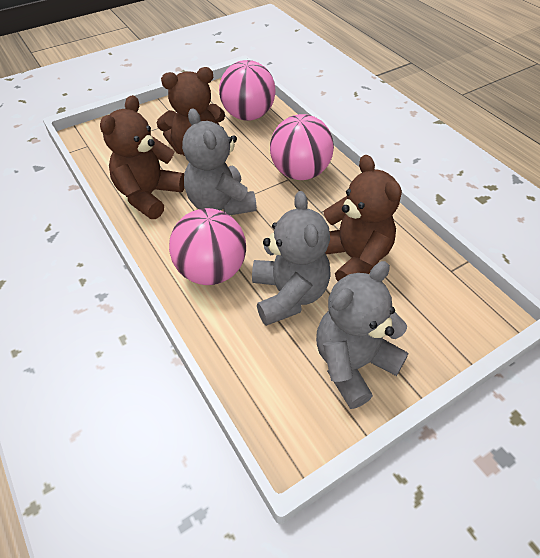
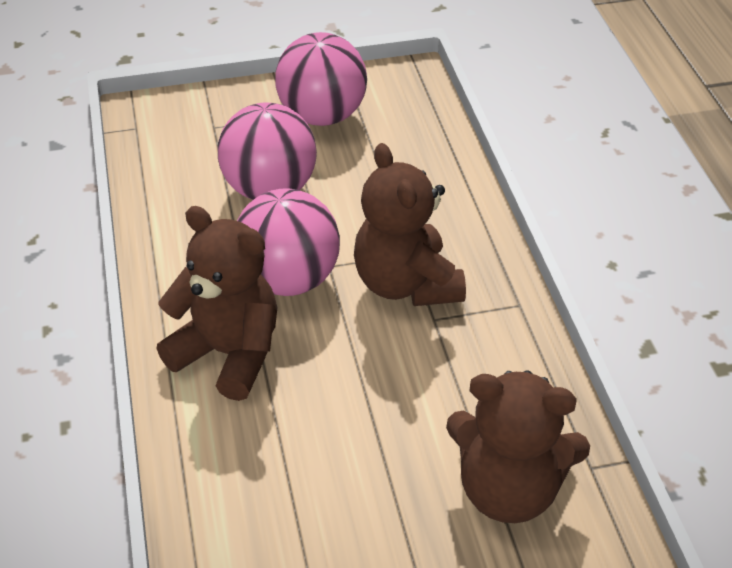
grey teddy bear: 3 -> 0

